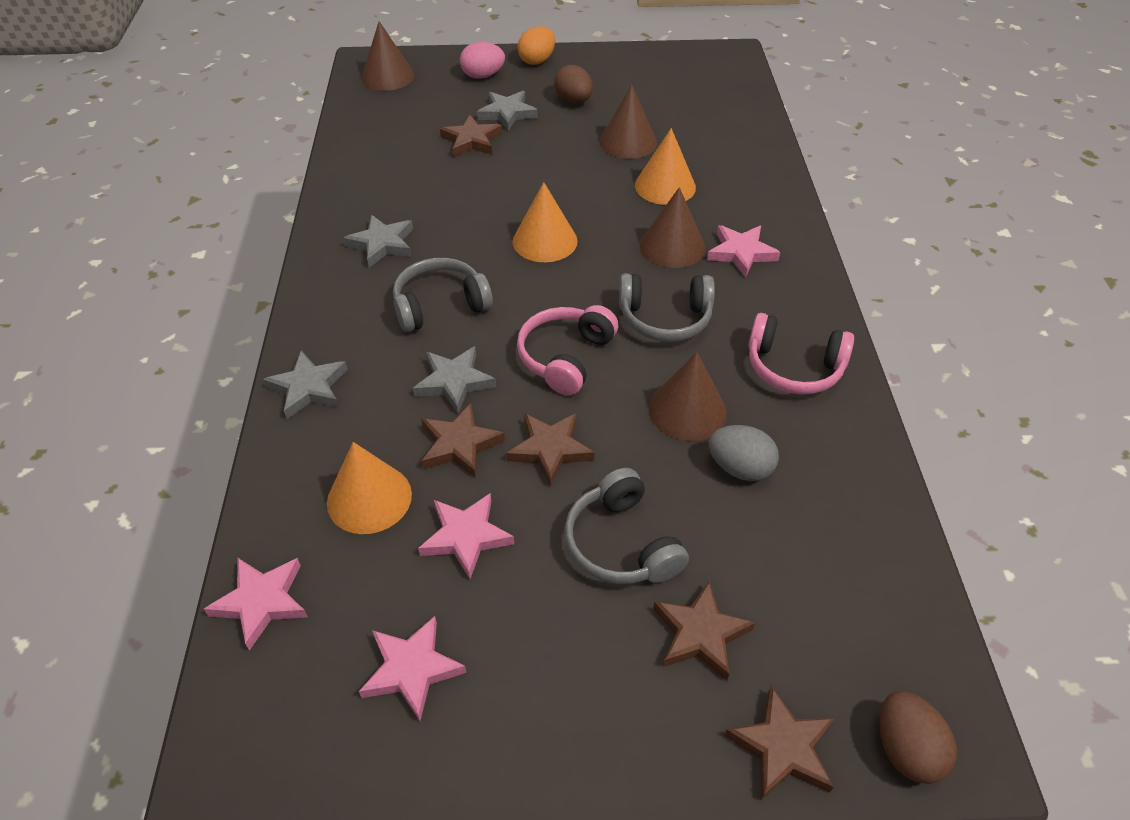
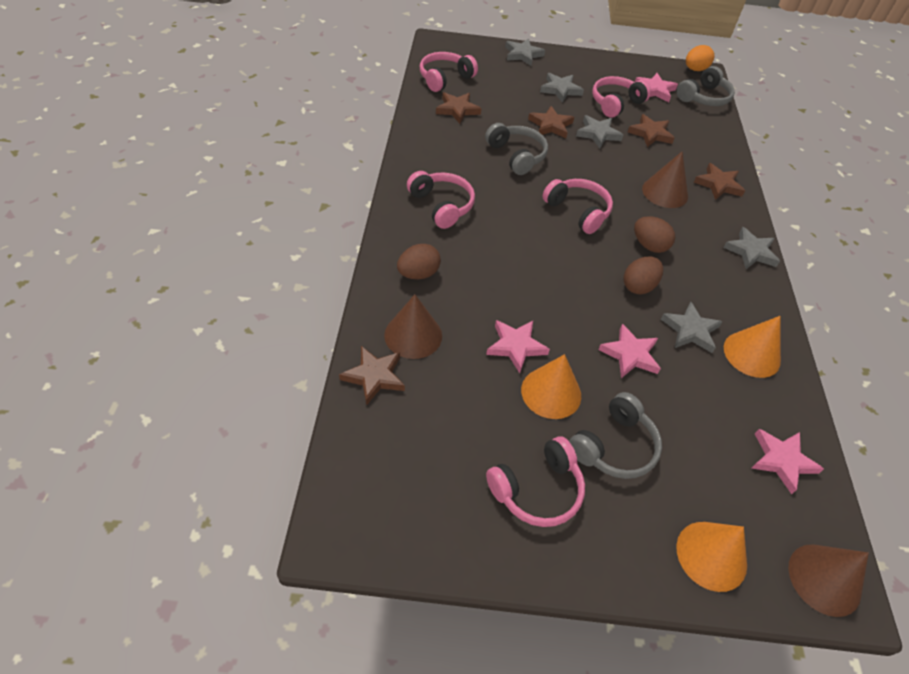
brown cone: 4 -> 3
brown egg: 2 -> 3
grey egg: 1 -> 0
grey star: 4 -> 5
pink egg: 1 -> 0
pink headphones: 2 -> 5

